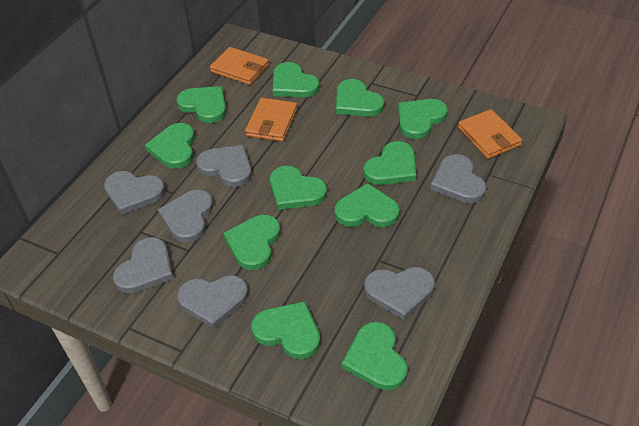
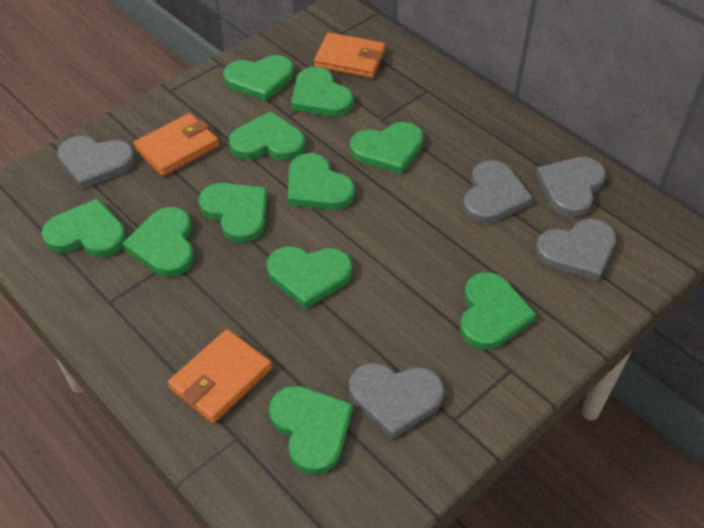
grey heart: 7 -> 5

